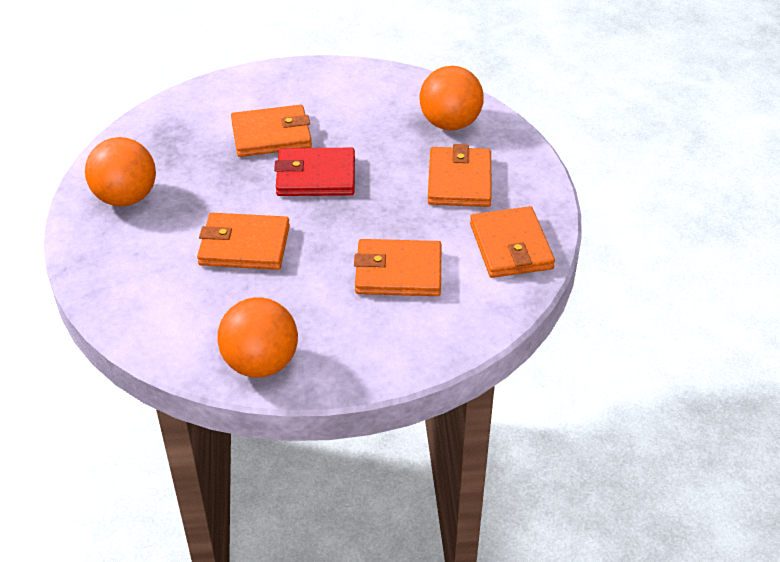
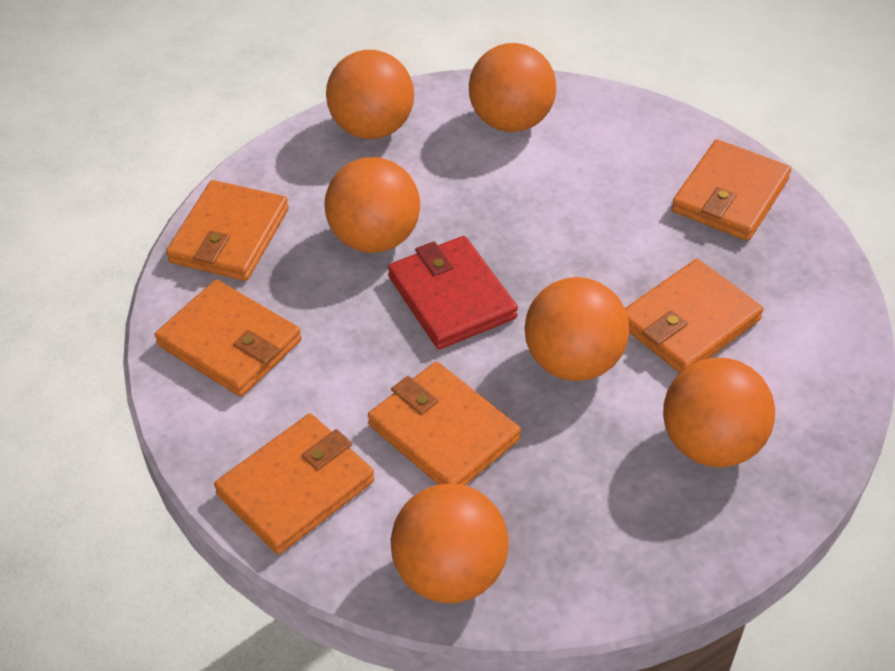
orange ball: 3 -> 6
orange wallet: 5 -> 6

